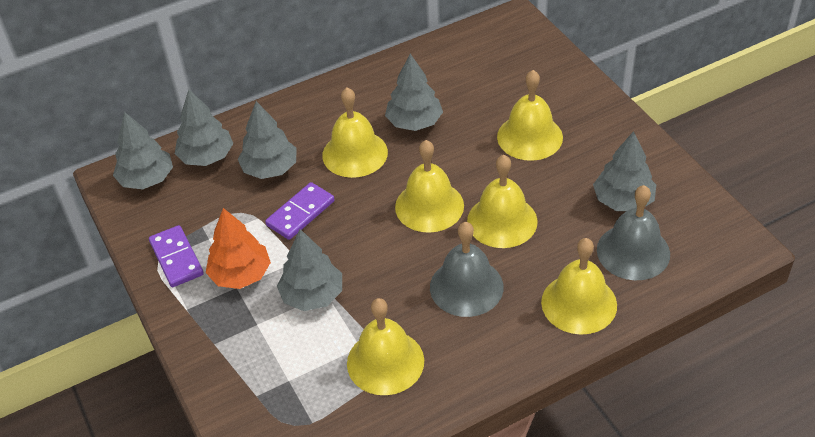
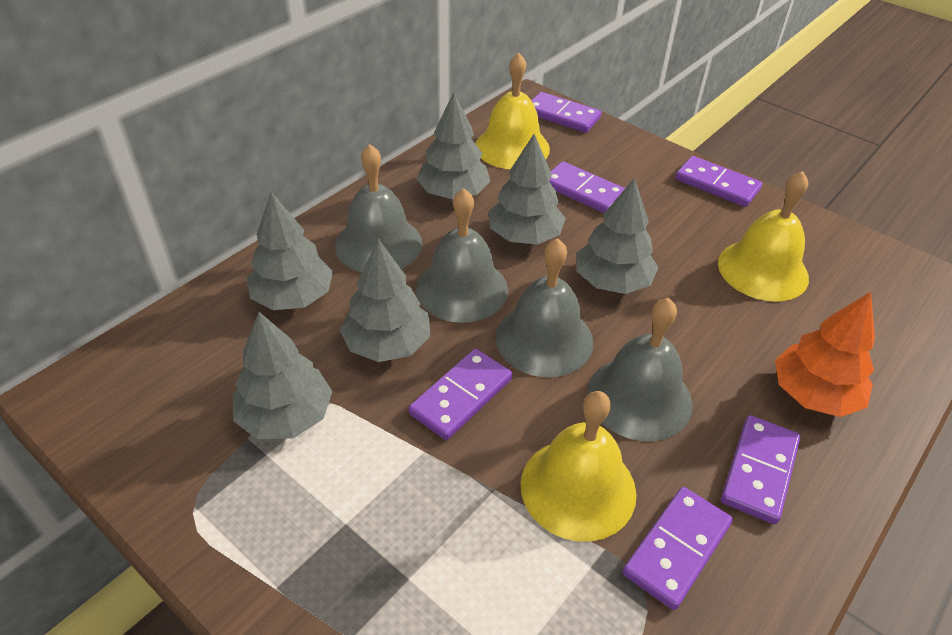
grey bell: 2 -> 4
purple domino: 2 -> 6
yellow bell: 6 -> 3

